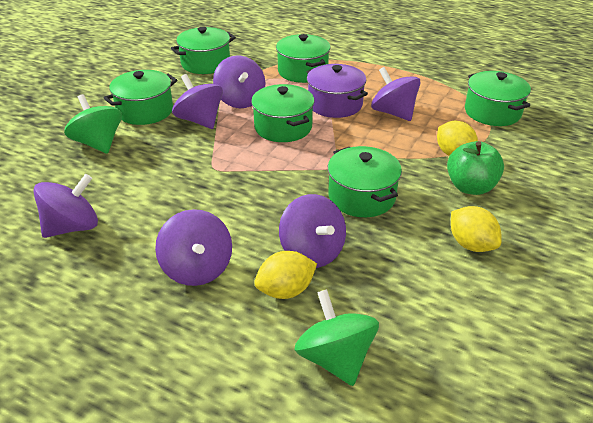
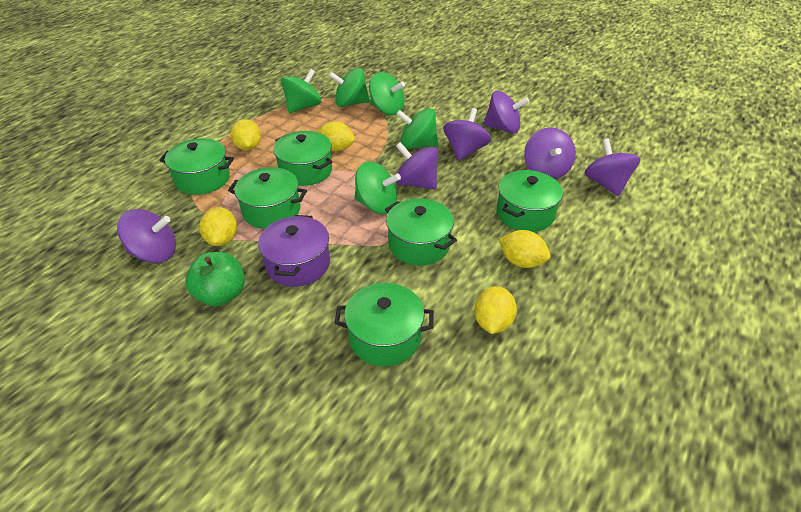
green spinning top: 2 -> 5
yellow lemon: 3 -> 5

